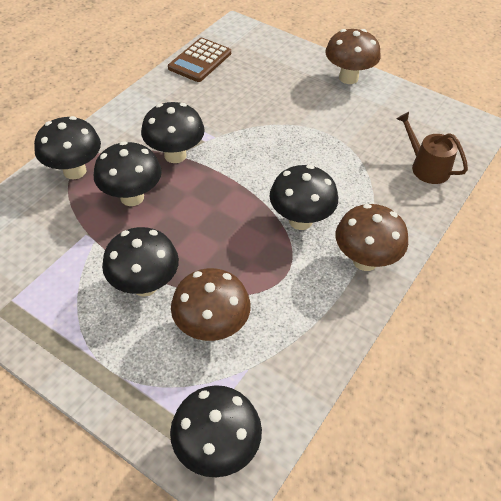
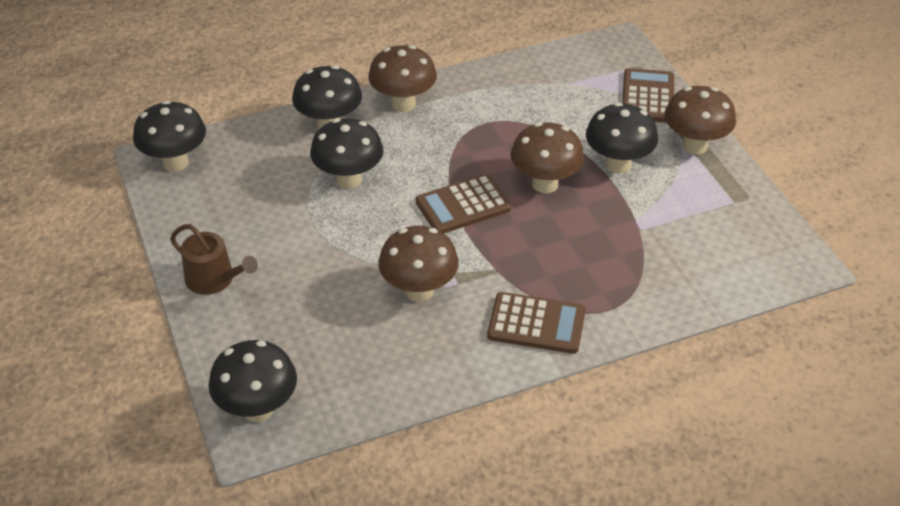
black mushroom: 6 -> 5
brown calculator: 1 -> 3
brown mushroom: 3 -> 4

